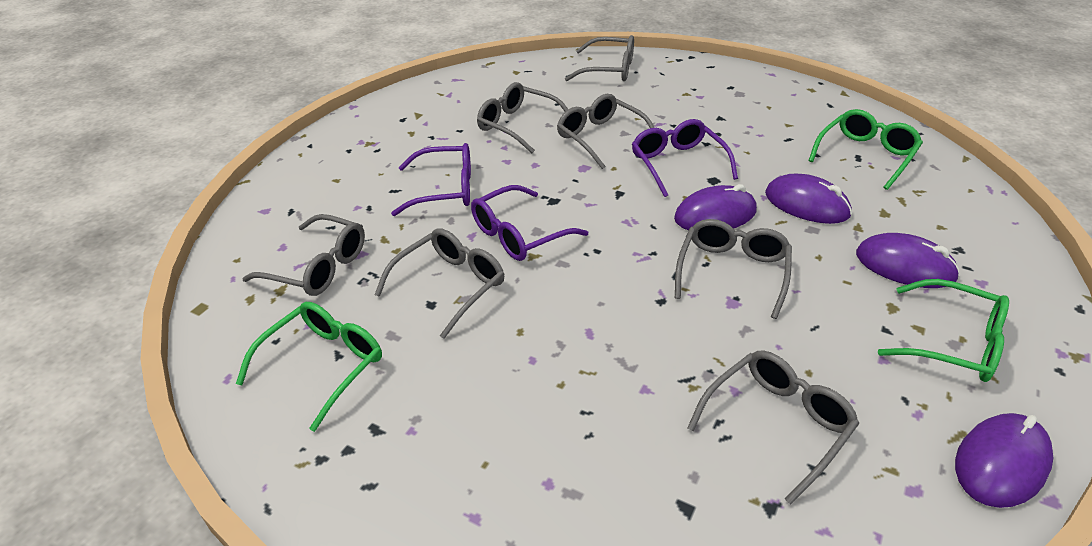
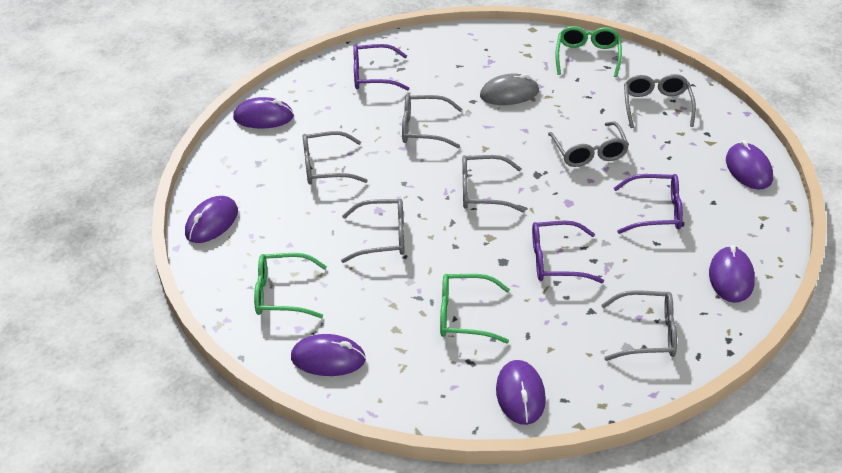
grey mouse: 0 -> 1
purple mouse: 4 -> 6

